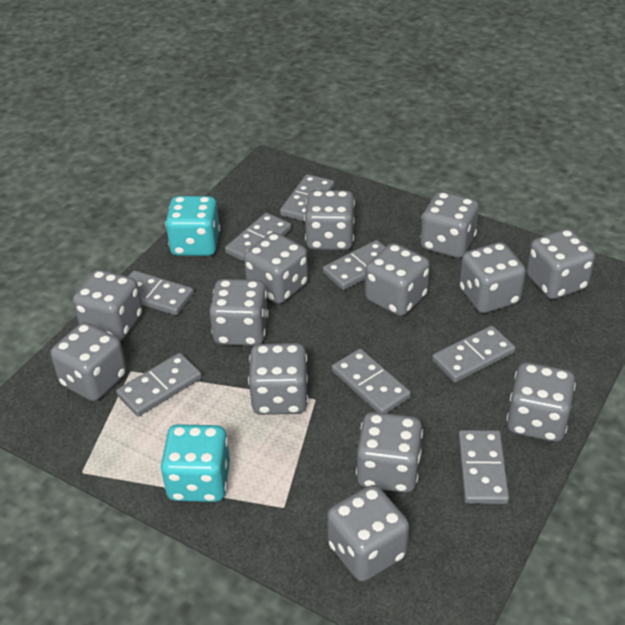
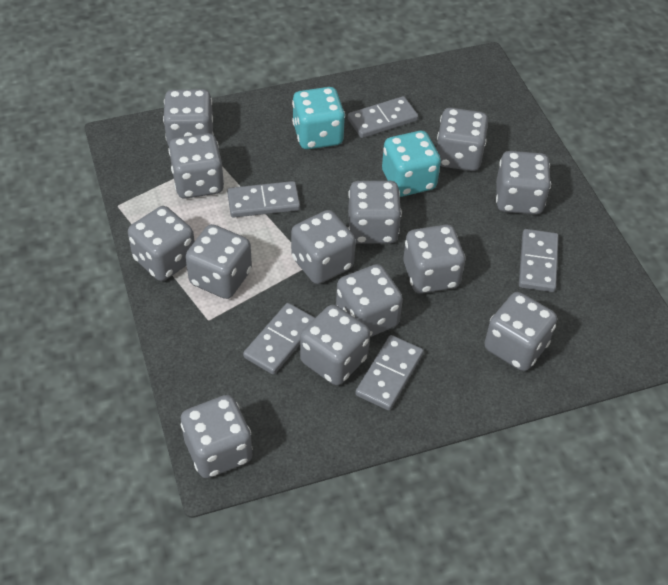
grey domino: 8 -> 5

